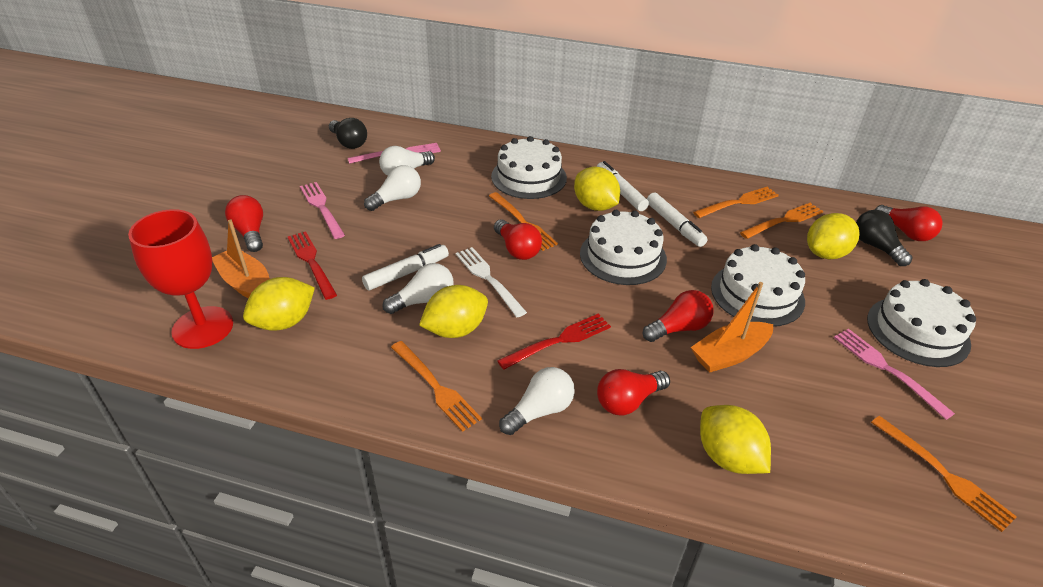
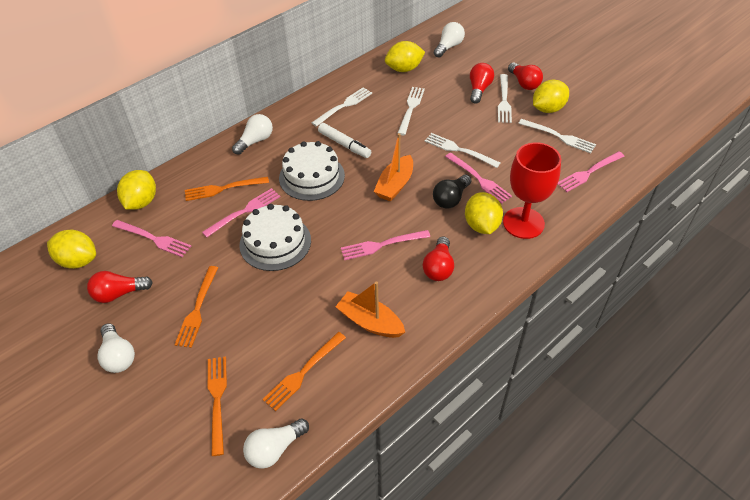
black light bulb: 2 -> 1
orange fork: 5 -> 4
pink fork: 3 -> 5
red fork: 2 -> 0
red light bulb: 5 -> 4
white cake: 4 -> 2
white fork: 1 -> 5
white marker: 3 -> 1

